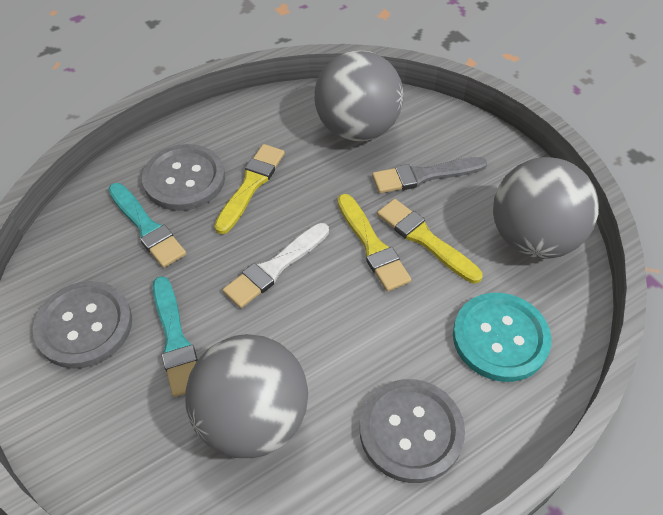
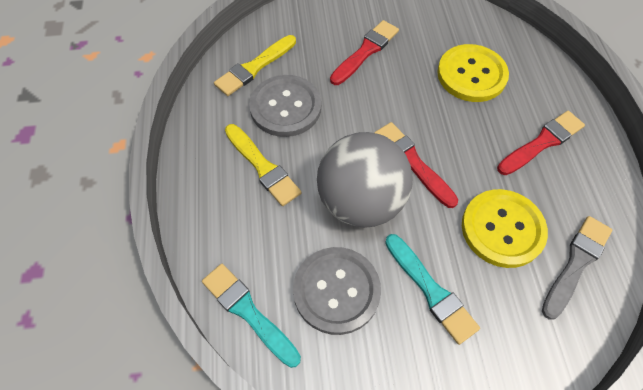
grey ball: 3 -> 1
grey button: 3 -> 2
red brush: 0 -> 3
turquoise button: 1 -> 0
white brush: 1 -> 0
yellow brush: 3 -> 2
yellow button: 0 -> 2

